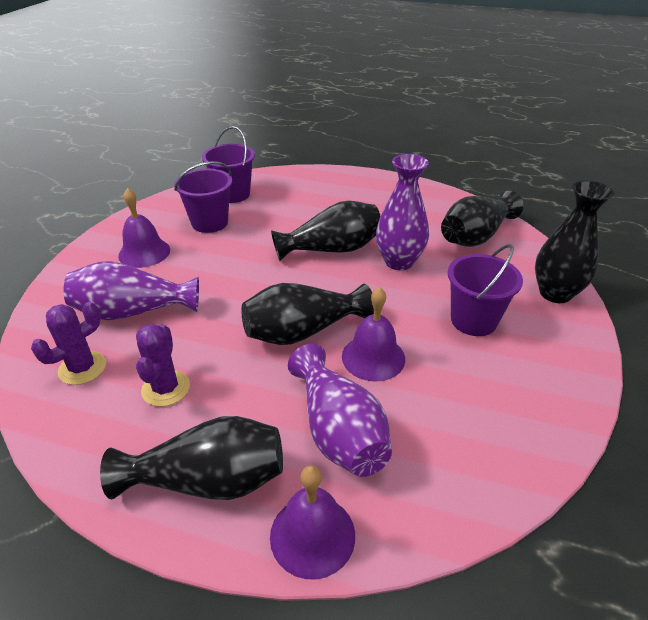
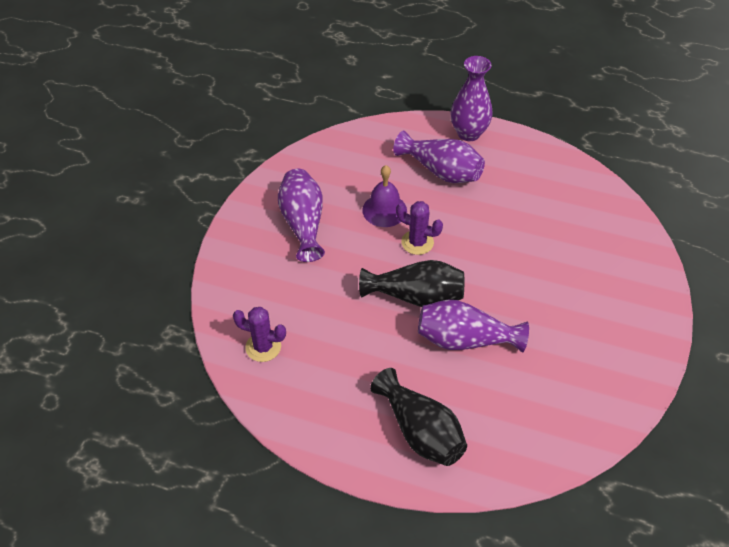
black vase: 5 -> 2
purple bell: 3 -> 1
purple bucket: 3 -> 0
purple vase: 3 -> 4

